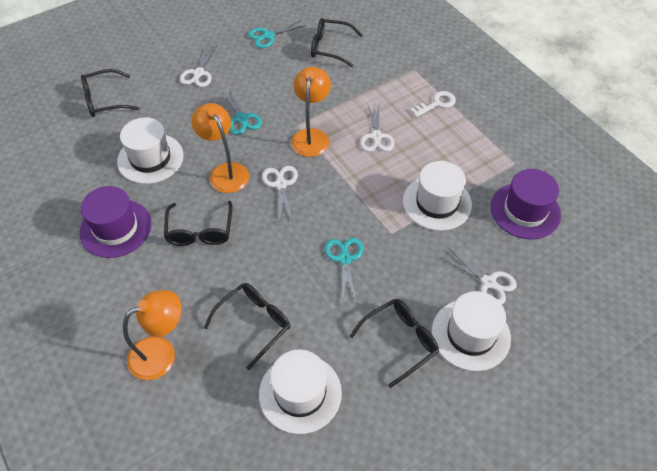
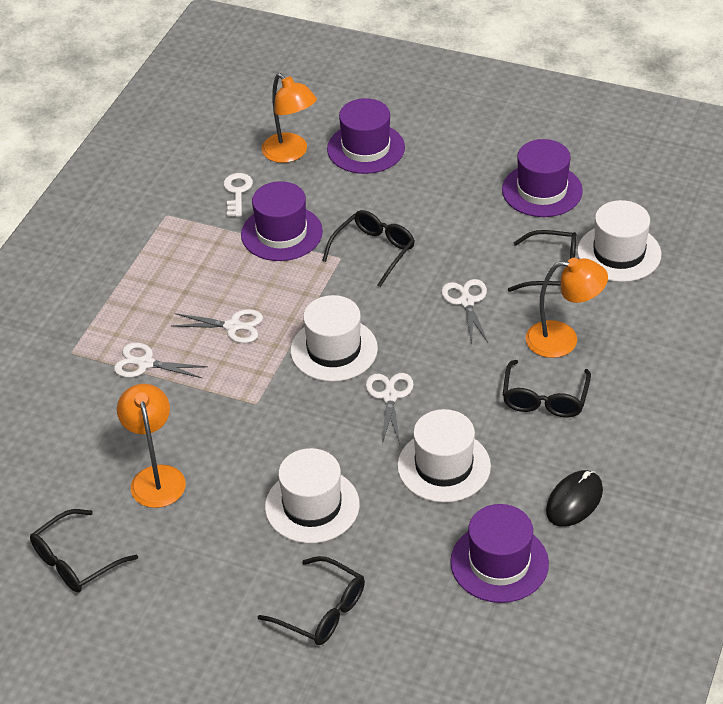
black mouse: 0 -> 1
purple hat: 2 -> 4
turquoise scissors: 3 -> 0

